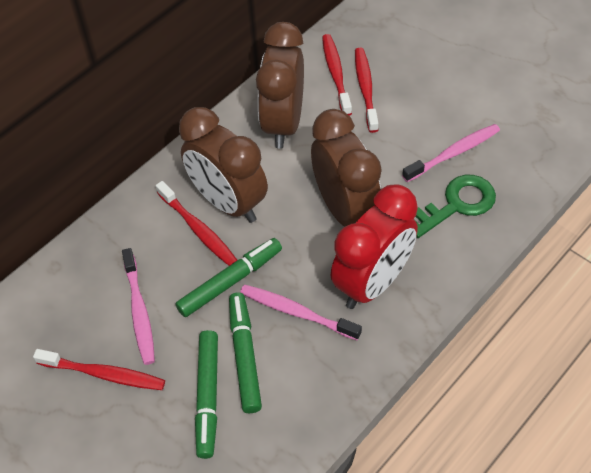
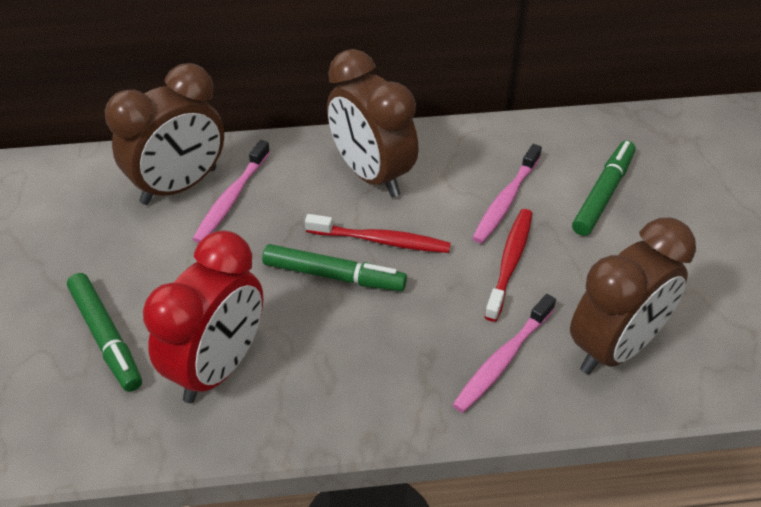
green key: 1 -> 0
red toothbrush: 4 -> 2

